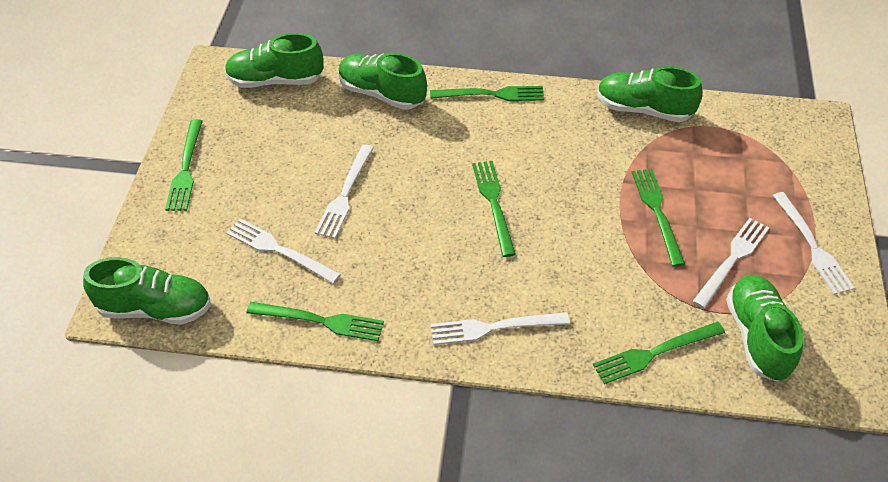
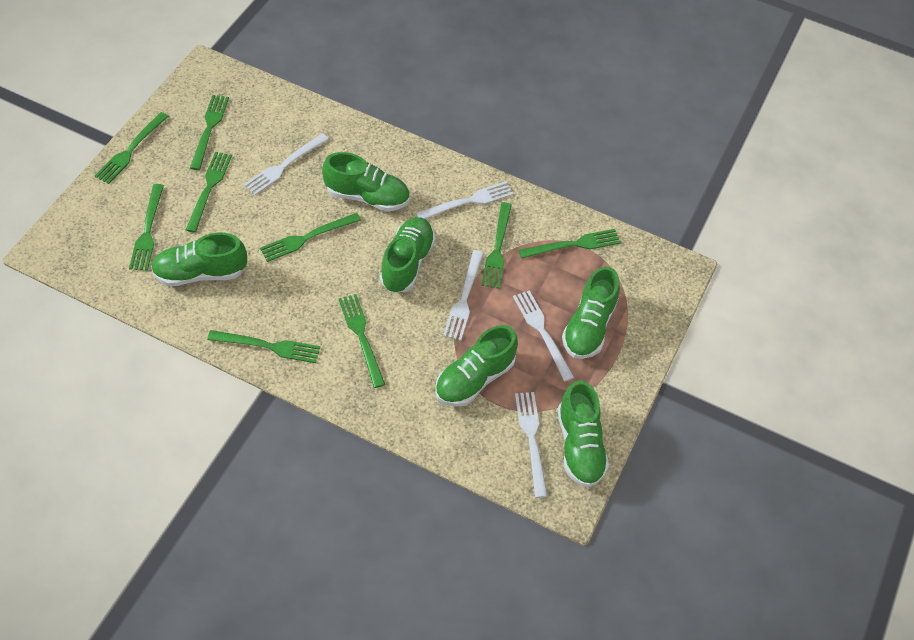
green fork: 6 -> 9
green shoe: 5 -> 6

